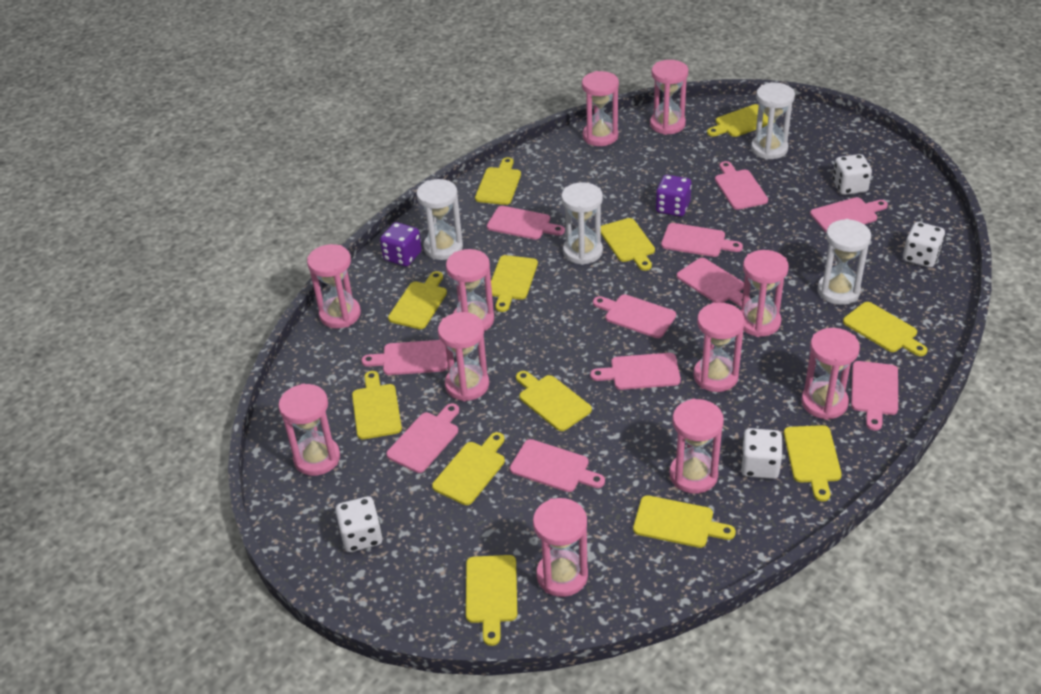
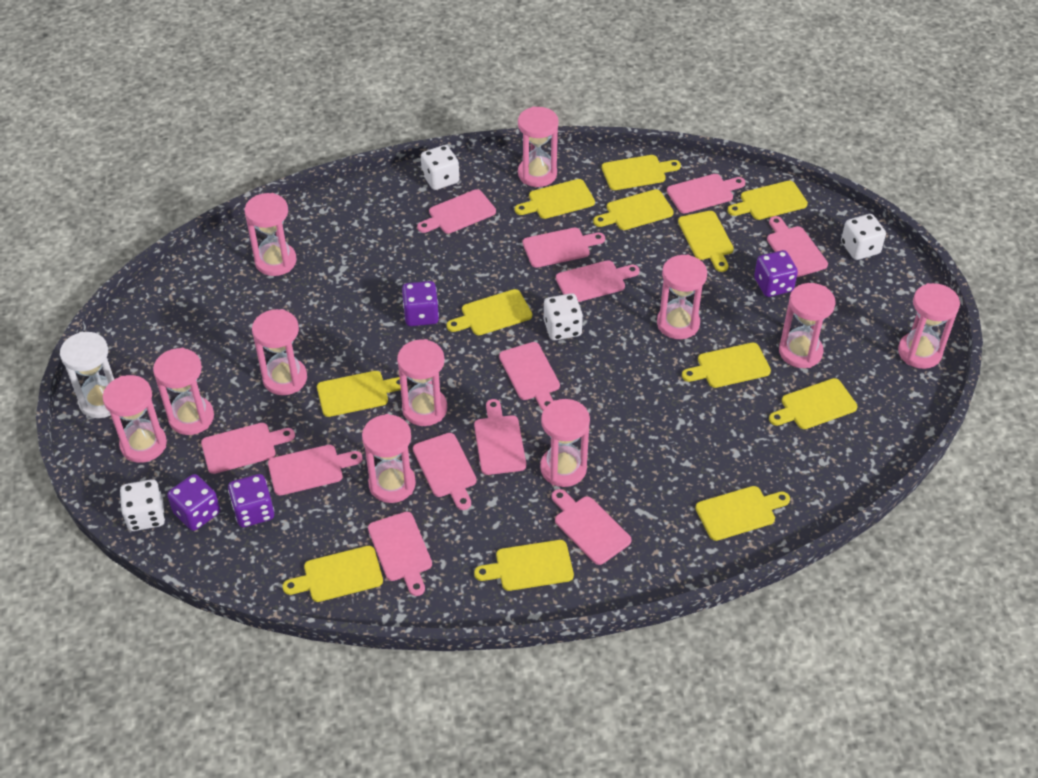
pink cutting board: 11 -> 12
purple dice: 2 -> 4
white hourglass: 4 -> 1

